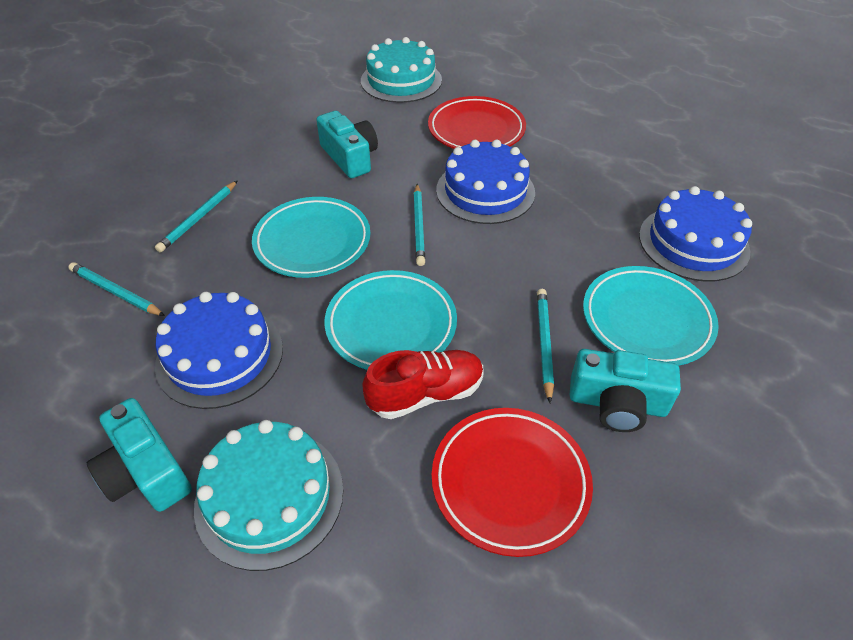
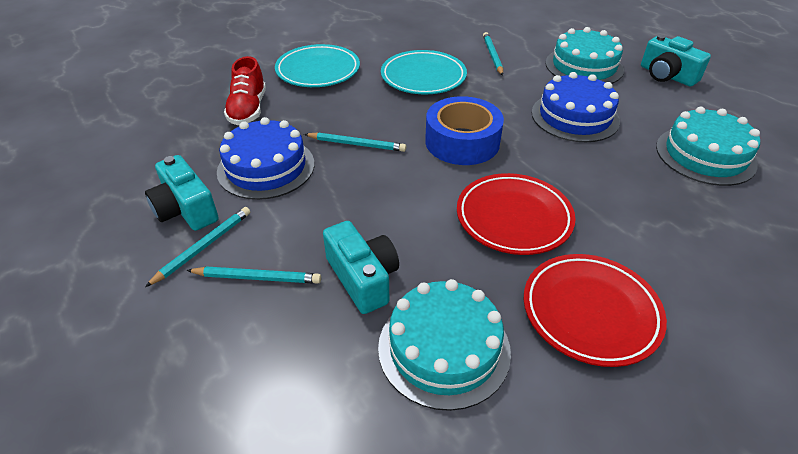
blue cake: 3 -> 2
blue tape: 0 -> 1
turquoise cake: 2 -> 3
turquoise plate: 3 -> 2

